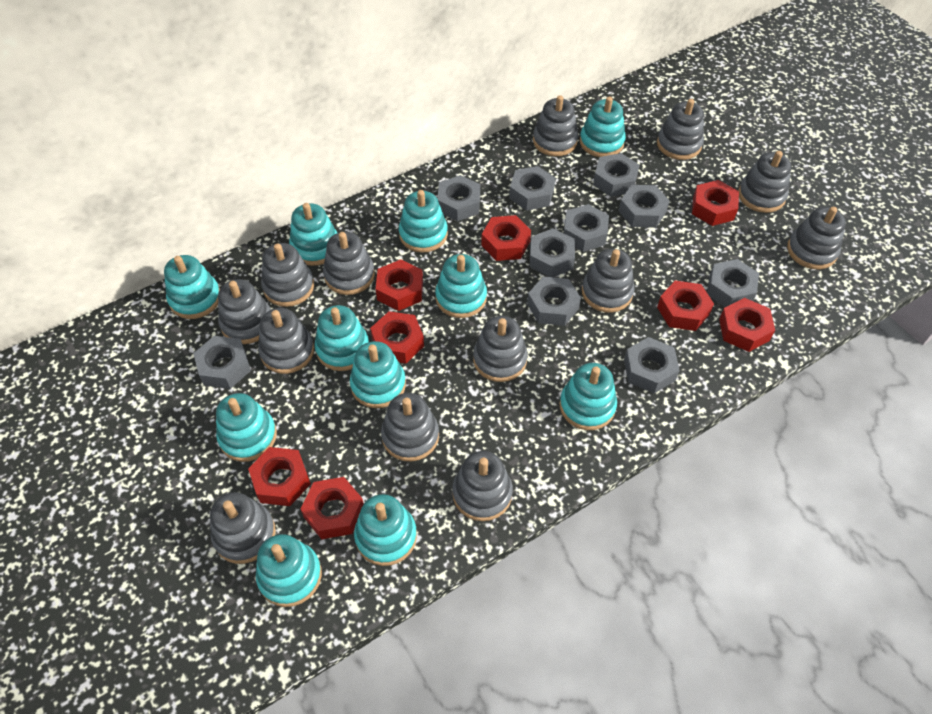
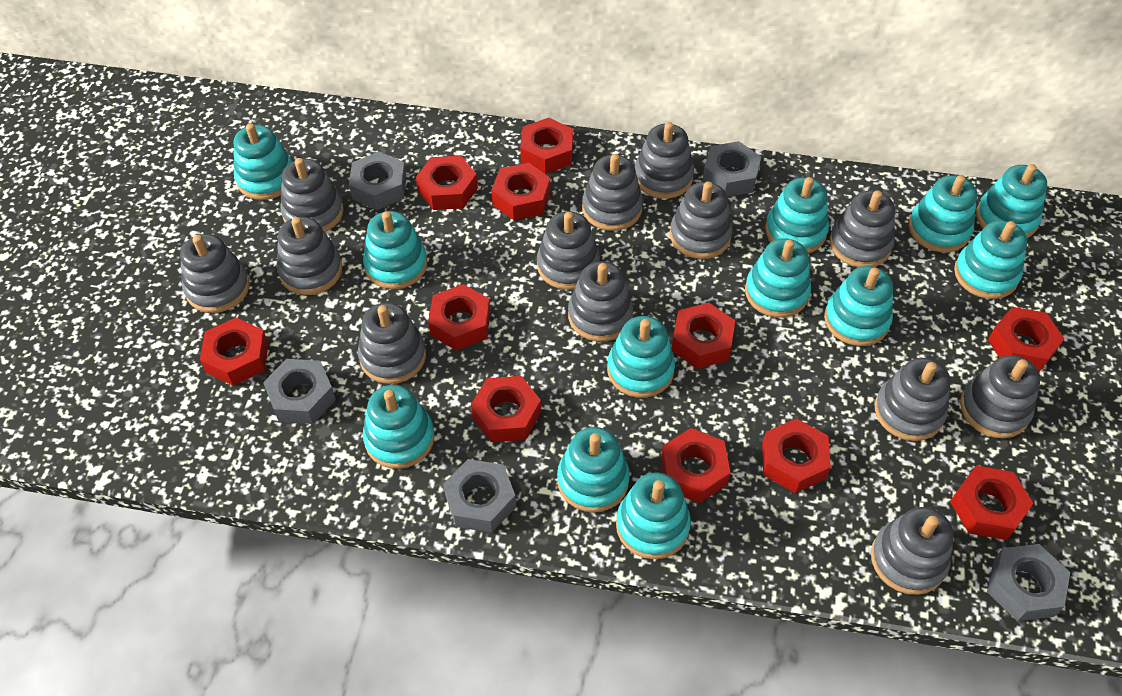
grey nut: 10 -> 5
red nut: 8 -> 11
turquoise stacking toy: 11 -> 12

